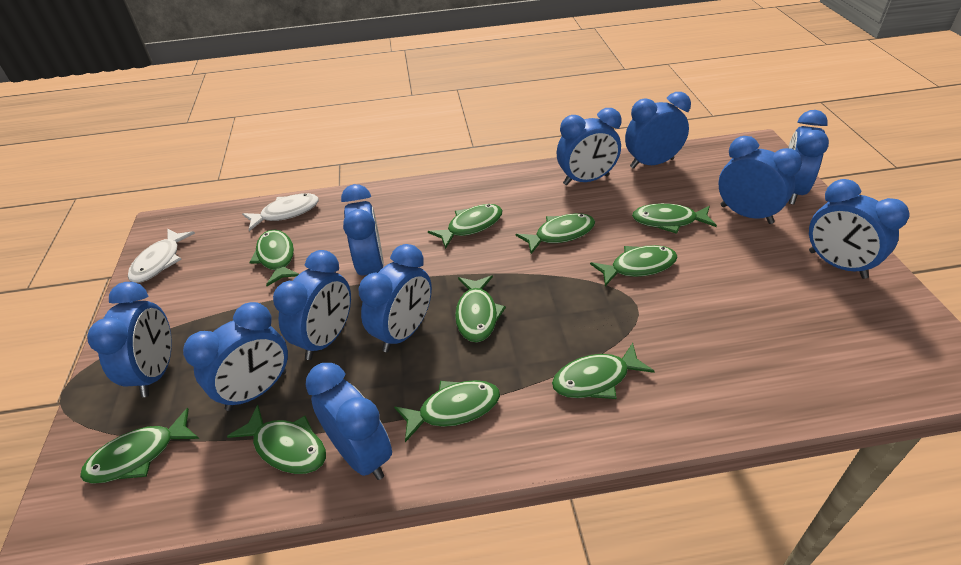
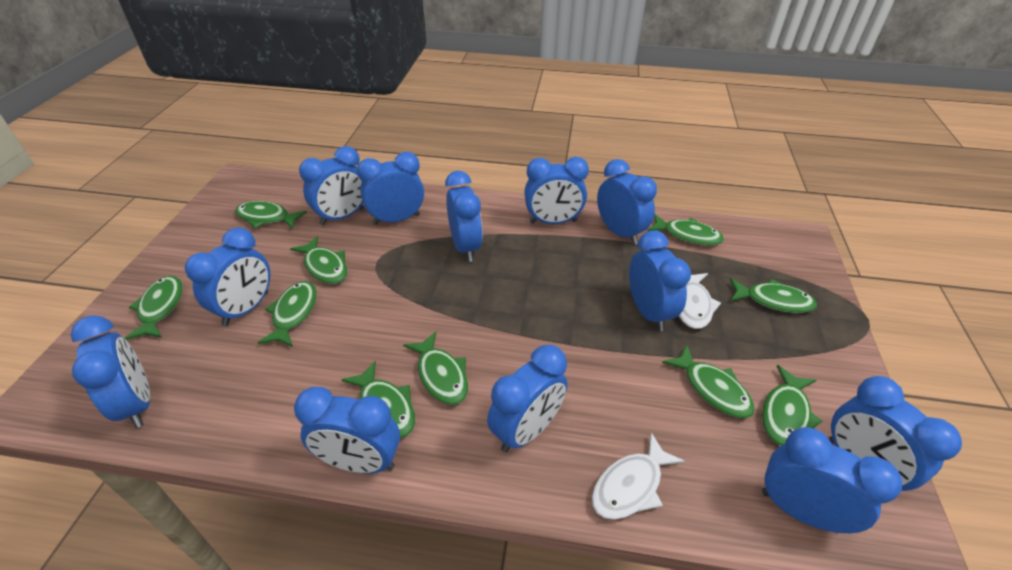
blue clock: 11 -> 12

